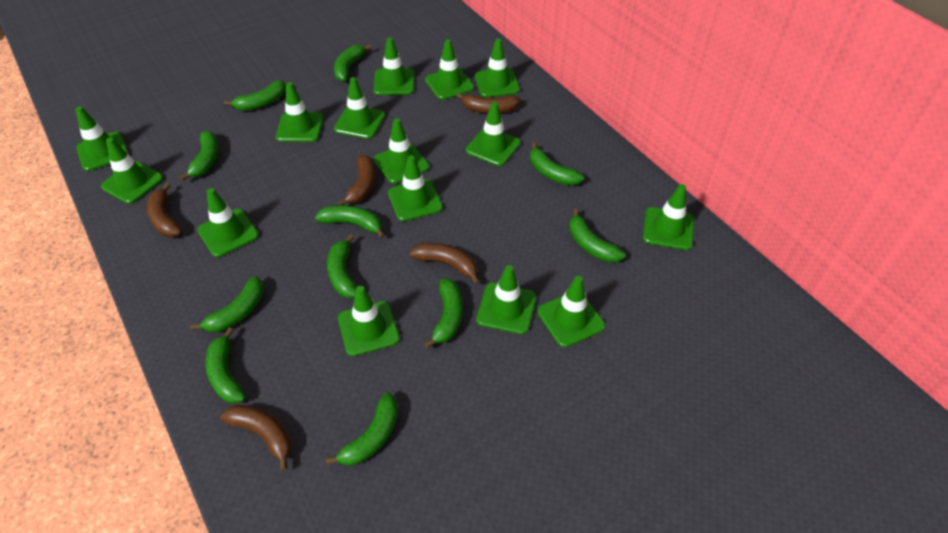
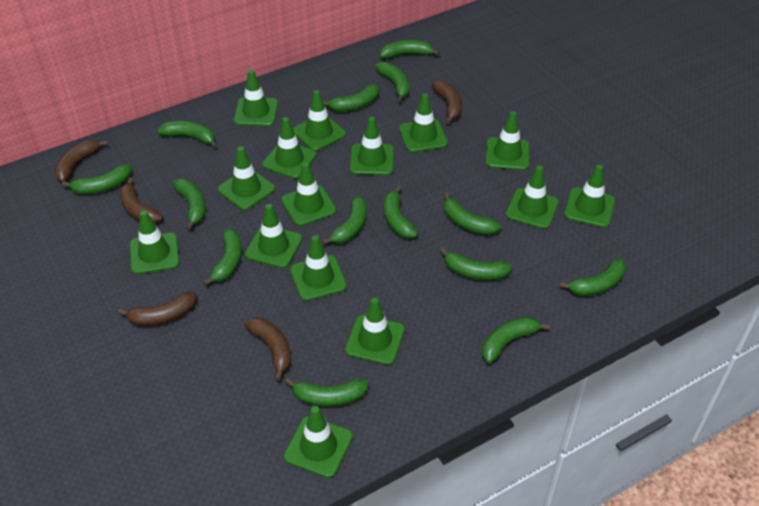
green banana: 11 -> 14

